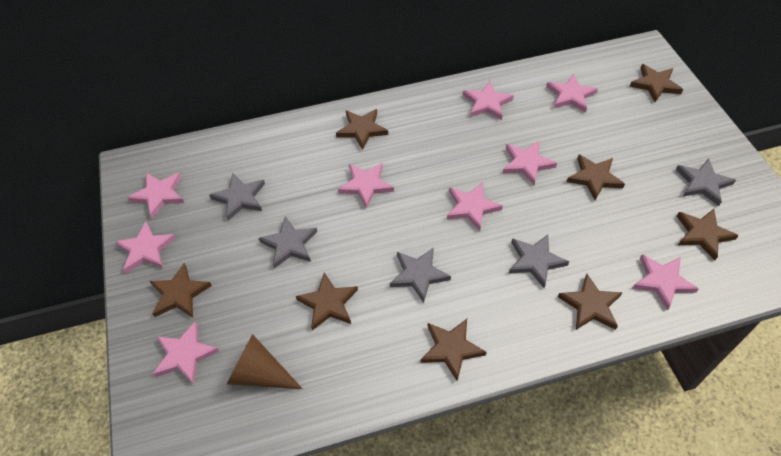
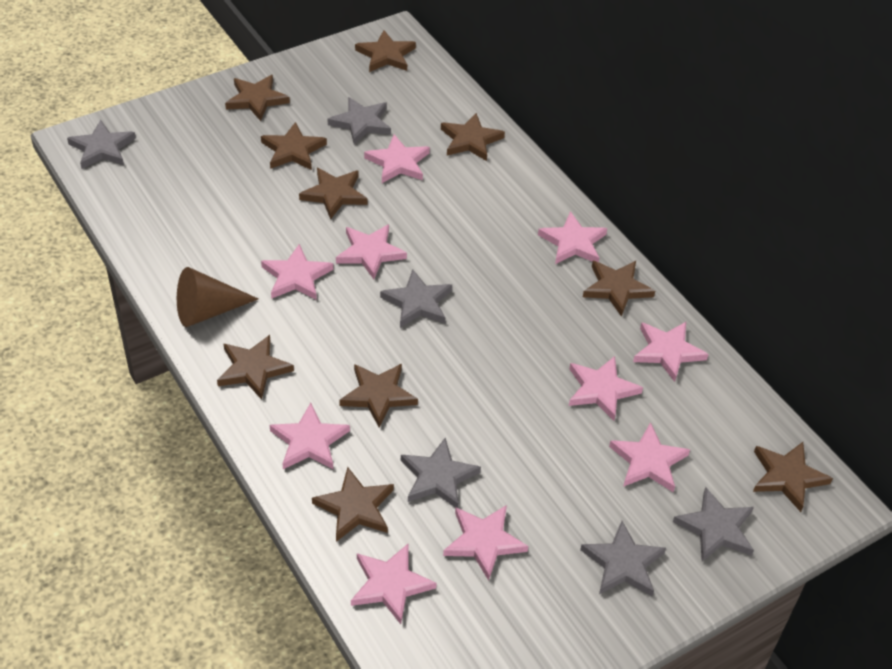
brown star: 8 -> 10
grey star: 5 -> 6
pink star: 9 -> 10

